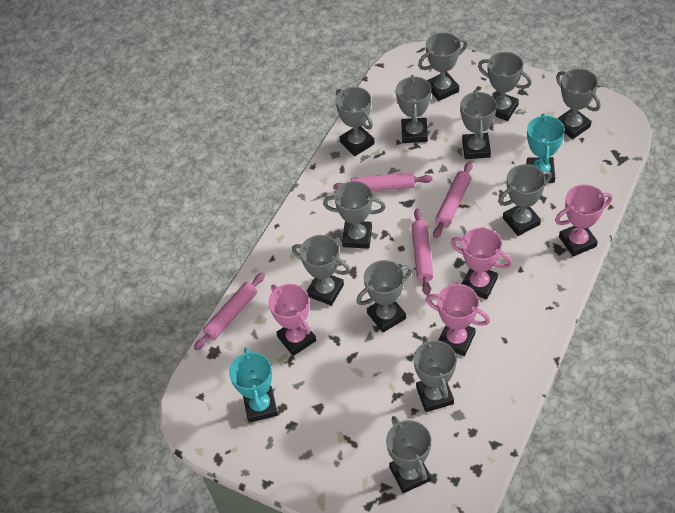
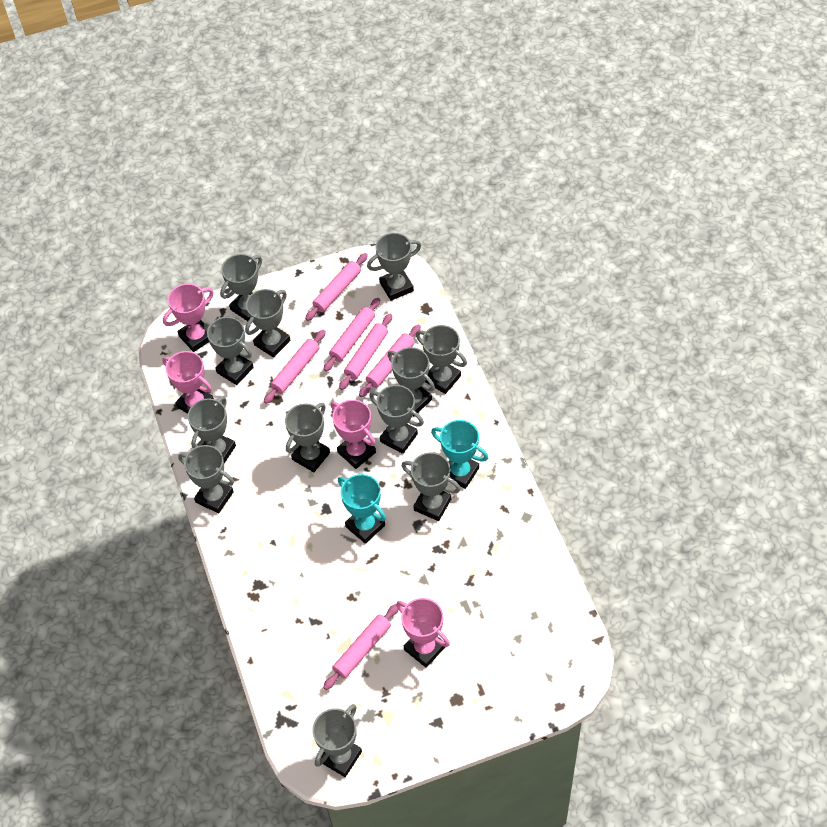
pink rolling pin: 4 -> 6

